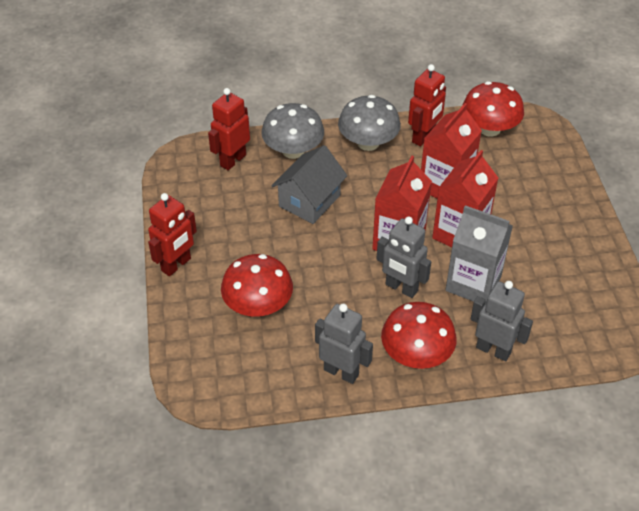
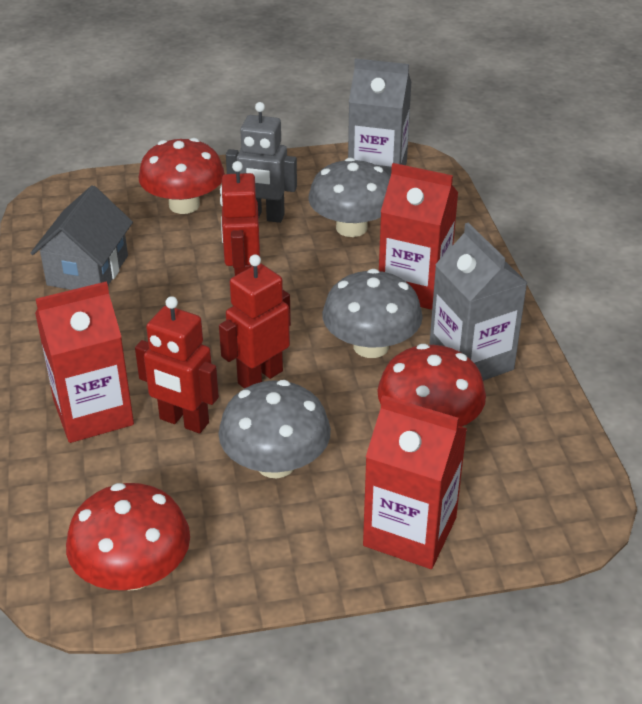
grey carton: 1 -> 2
grey mushroom: 2 -> 3
grey robot: 3 -> 1

